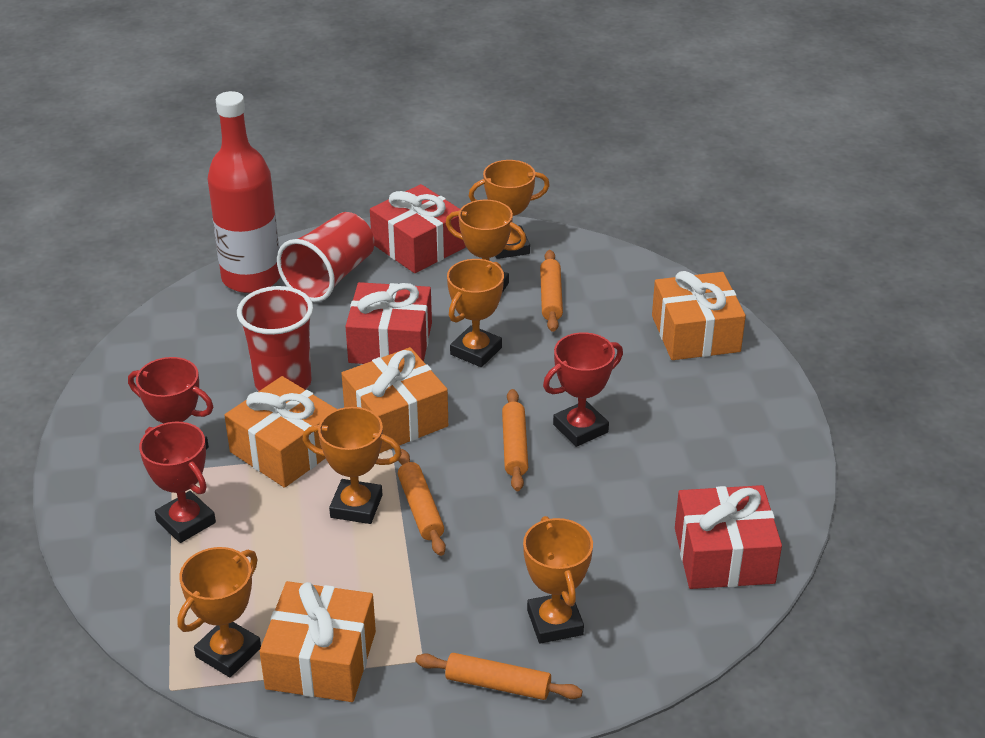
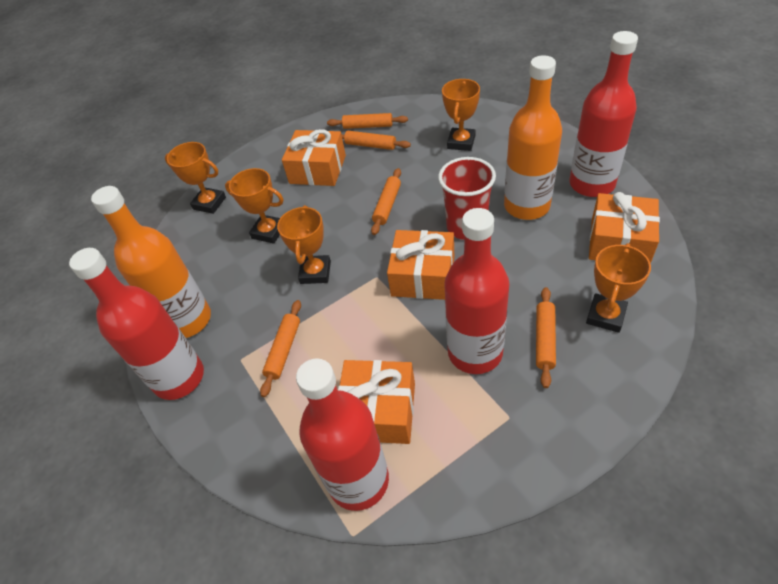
orange bottle: 0 -> 2
orange rolling pin: 4 -> 5
orange trophy: 6 -> 5
red bottle: 1 -> 4
red cup: 2 -> 1
red gift: 3 -> 0
red trophy: 3 -> 0

